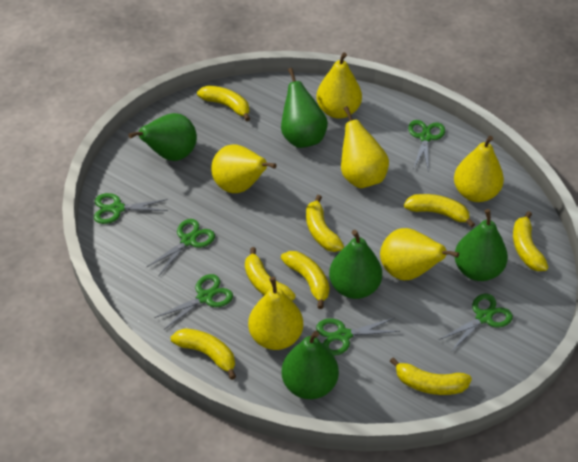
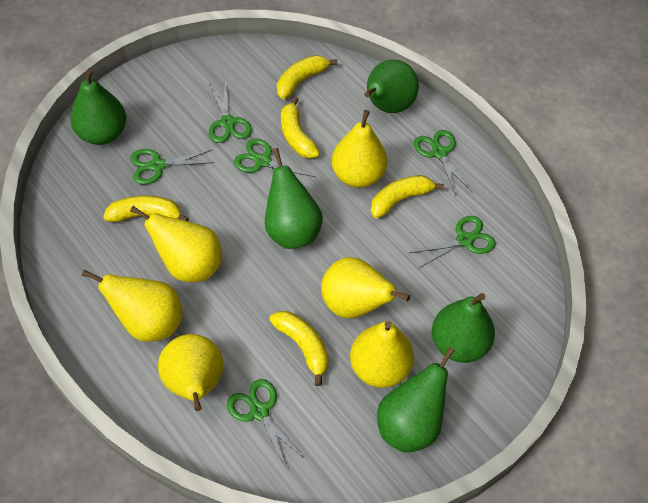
yellow banana: 8 -> 5

